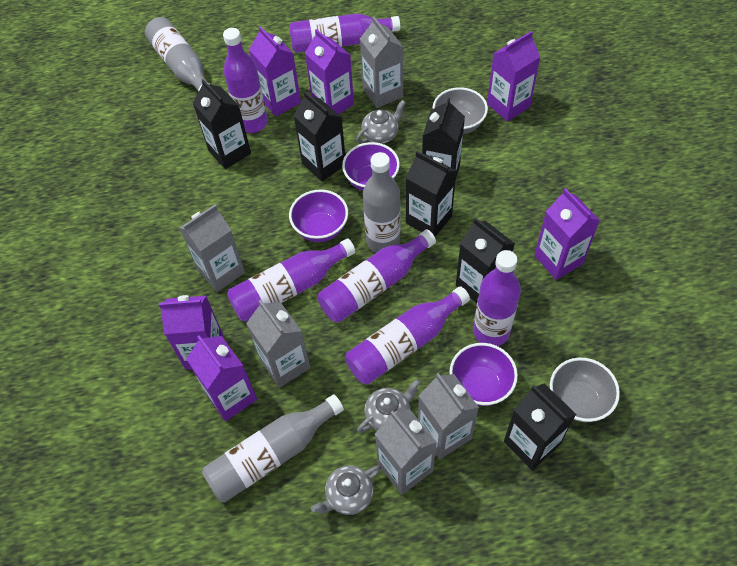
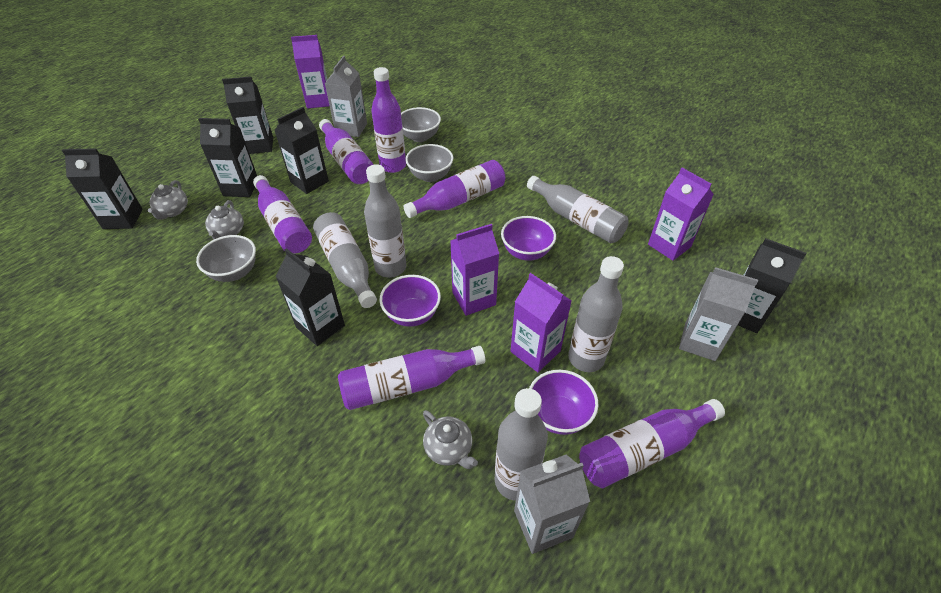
grey bottle: 3 -> 5
grey bowl: 2 -> 3
grey carton: 5 -> 3
purple carton: 6 -> 4

